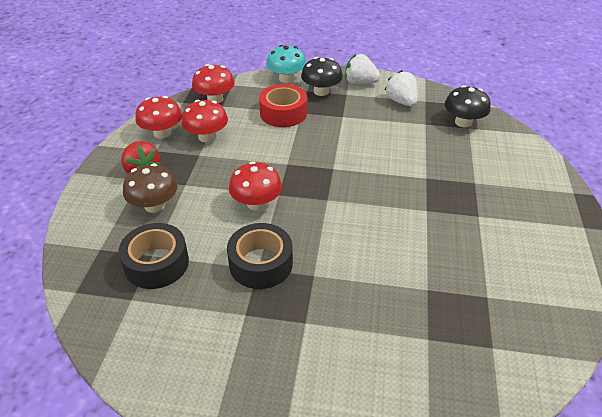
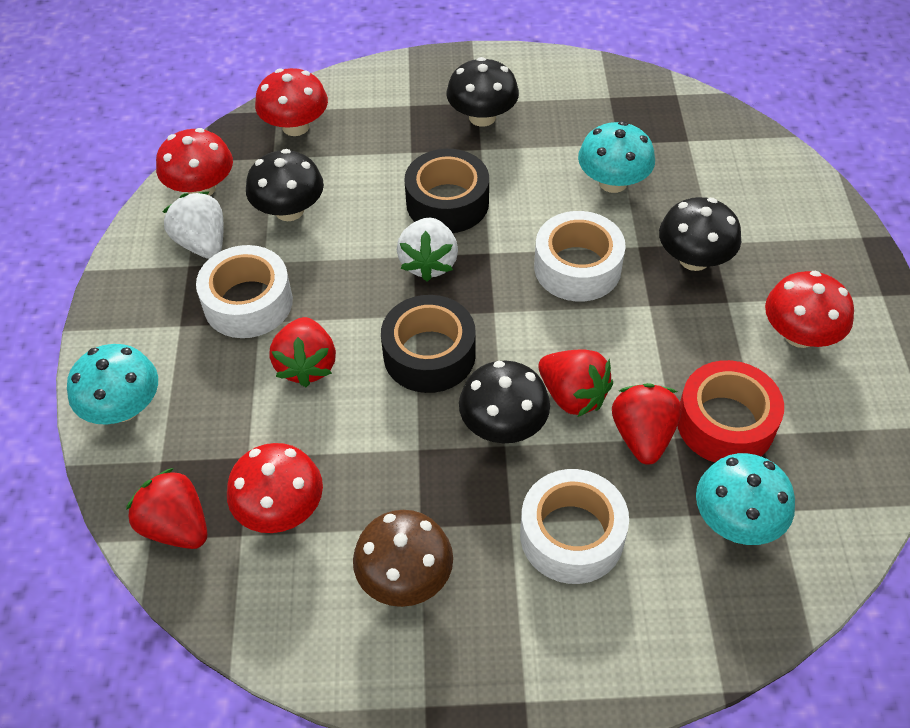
black mushroom: 2 -> 4
red strawberry: 1 -> 4
turquoise mushroom: 1 -> 3
white tape: 0 -> 3

